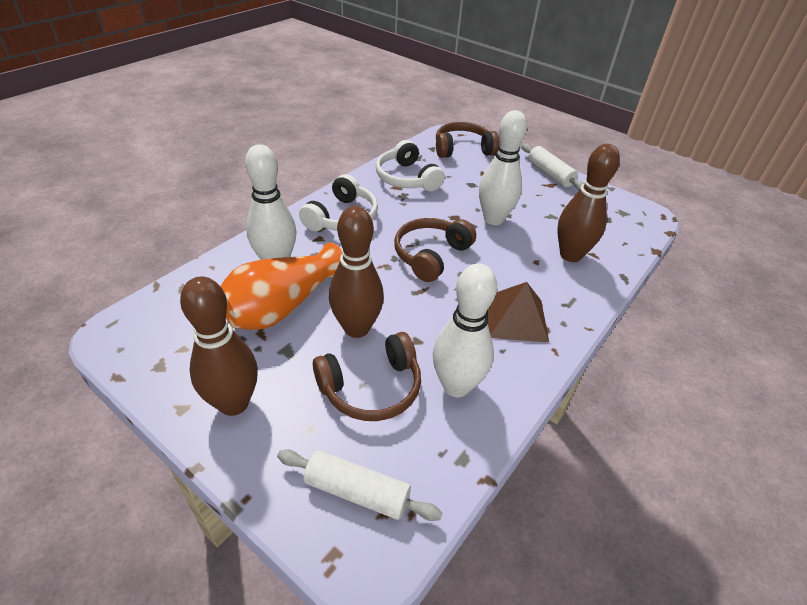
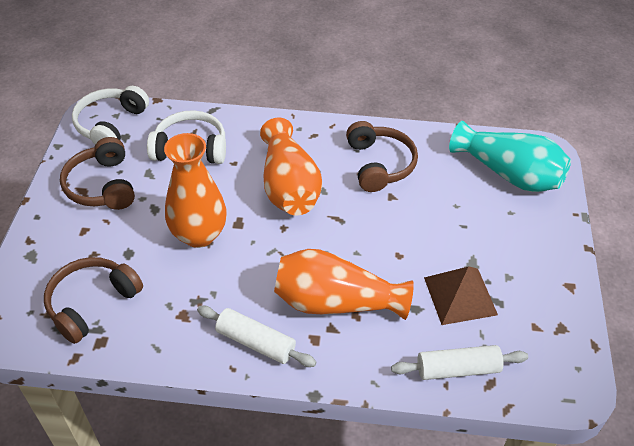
brown bowling pin: 3 -> 0
orange vase: 1 -> 3
turquoise vase: 0 -> 1
white bowling pin: 3 -> 0

